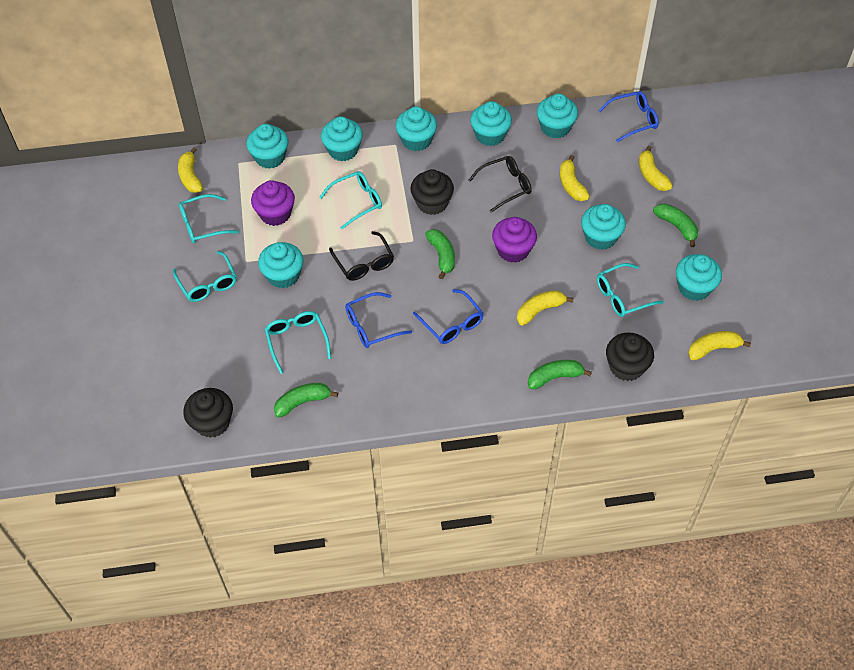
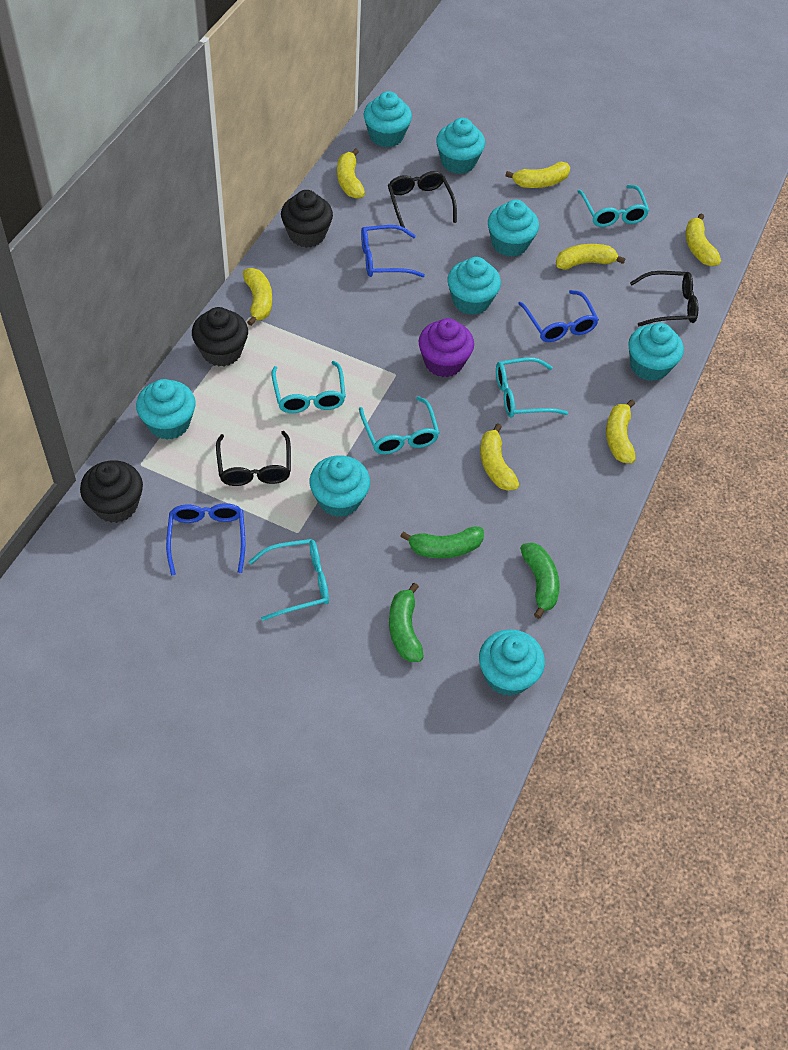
black glasses: 2 -> 3
green banana: 4 -> 3
purple cupcake: 2 -> 1
yellow banana: 5 -> 7

